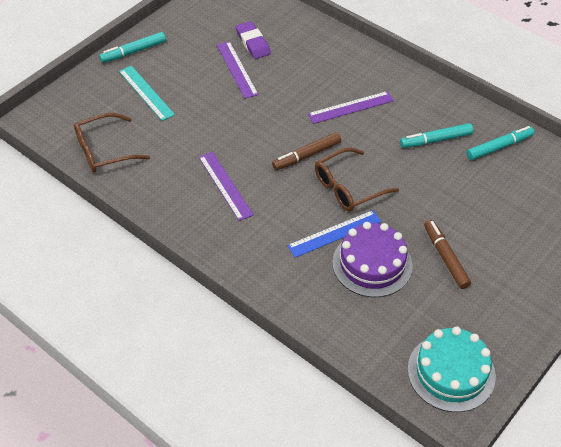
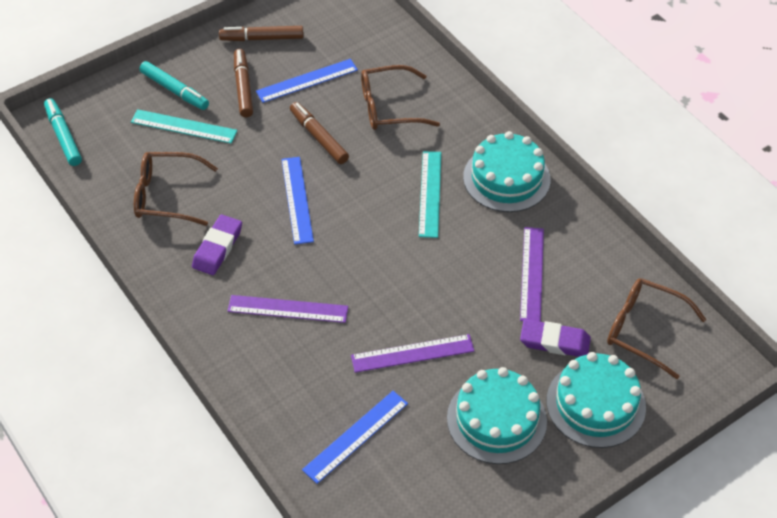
blue ruler: 1 -> 3
brown glasses: 2 -> 3
brown marker: 2 -> 3
purple cake: 1 -> 0
purple eraser: 1 -> 2
turquoise cake: 1 -> 3
turquoise marker: 3 -> 2
turquoise ruler: 1 -> 2

